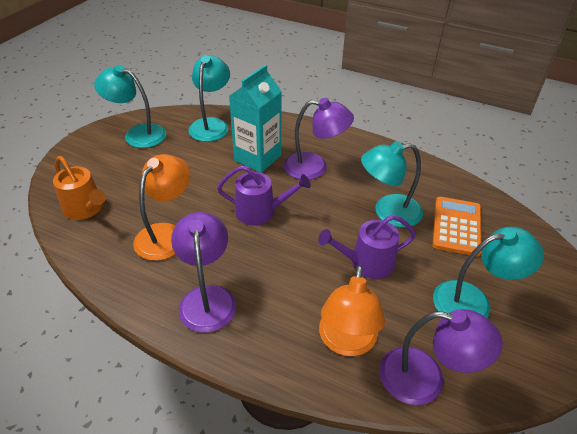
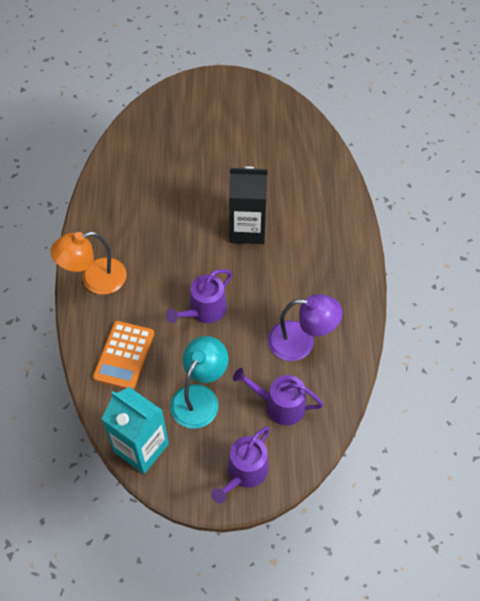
black carton: 0 -> 1
orange lamp: 2 -> 1
orange watering can: 1 -> 0
purple lamp: 3 -> 1
purple watering can: 2 -> 3
turquoise lamp: 4 -> 1

